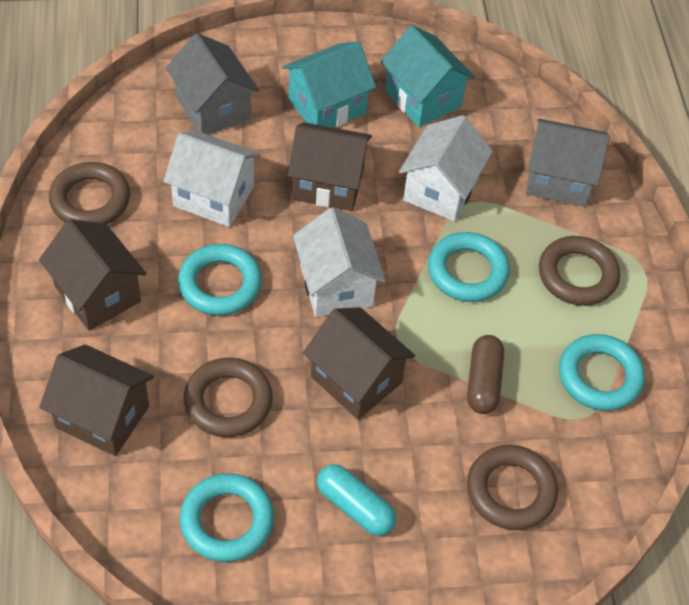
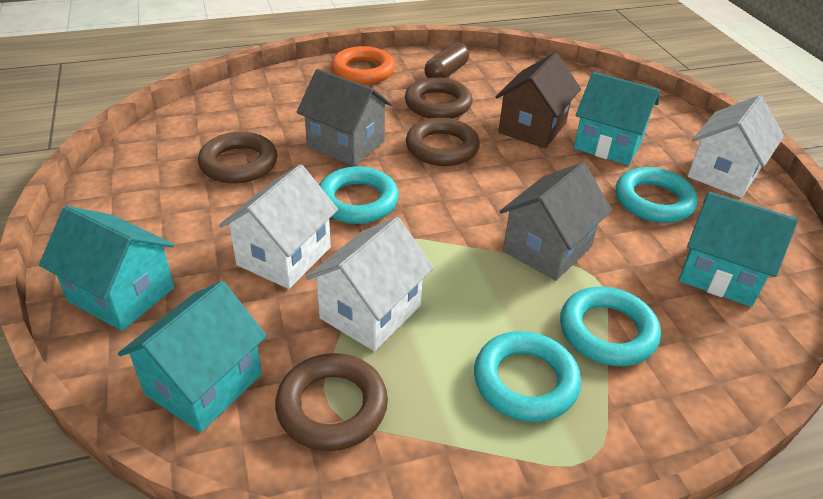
brown house: 4 -> 1
orange ring: 0 -> 1
turquoise capsule: 1 -> 0
turquoise house: 2 -> 4

